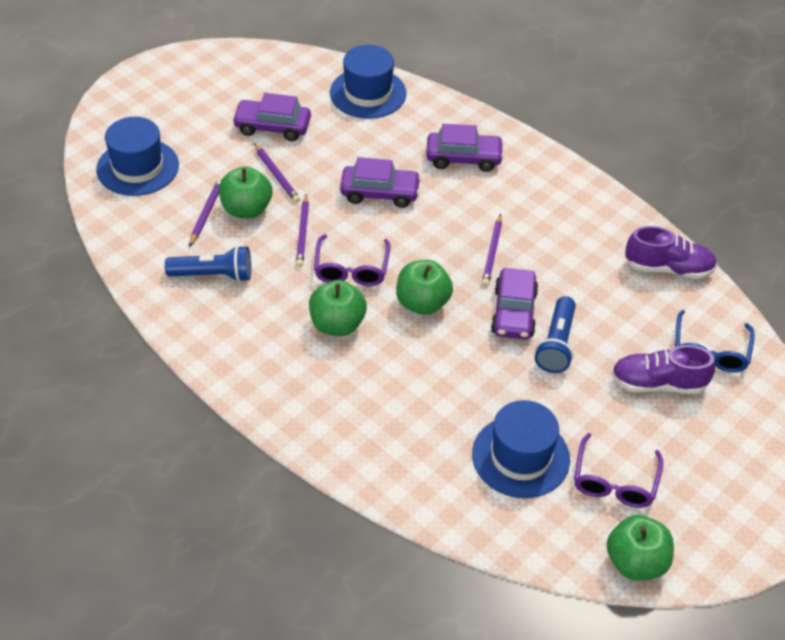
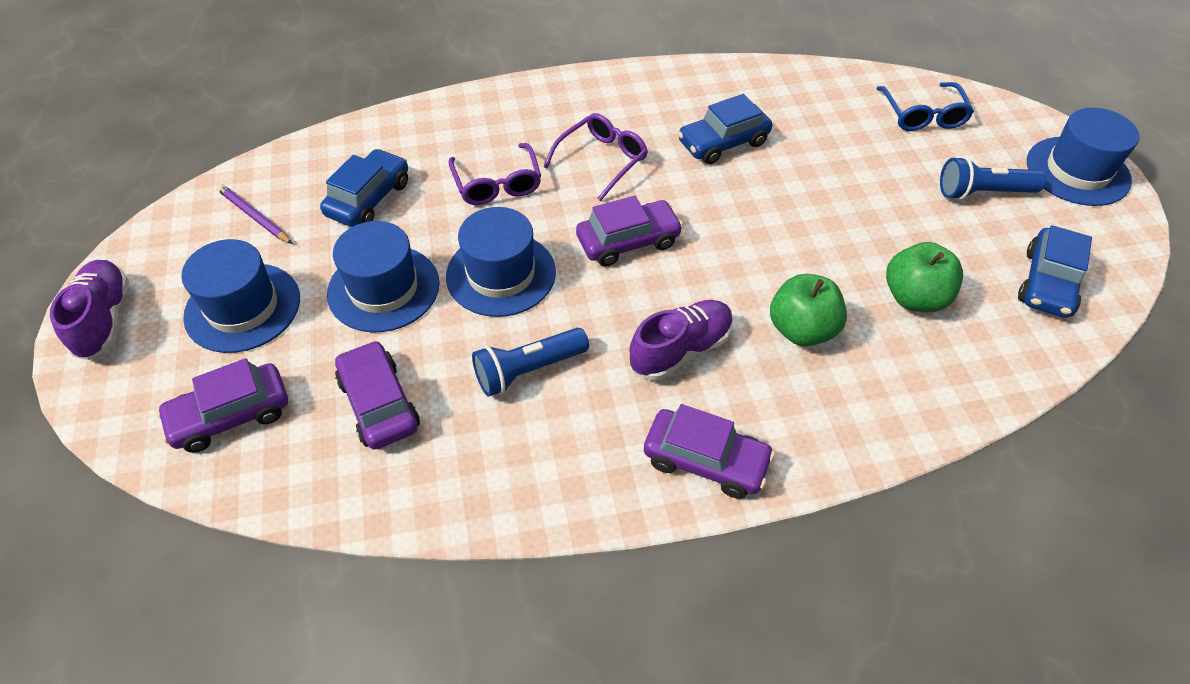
blue car: 0 -> 3
blue hat: 3 -> 4
green apple: 4 -> 2
purple pencil: 4 -> 1

